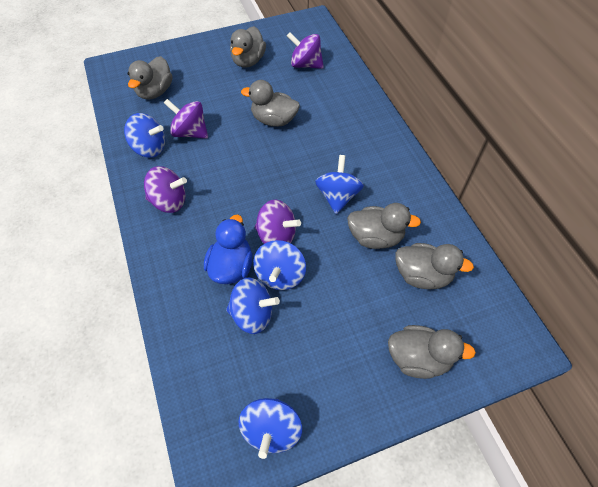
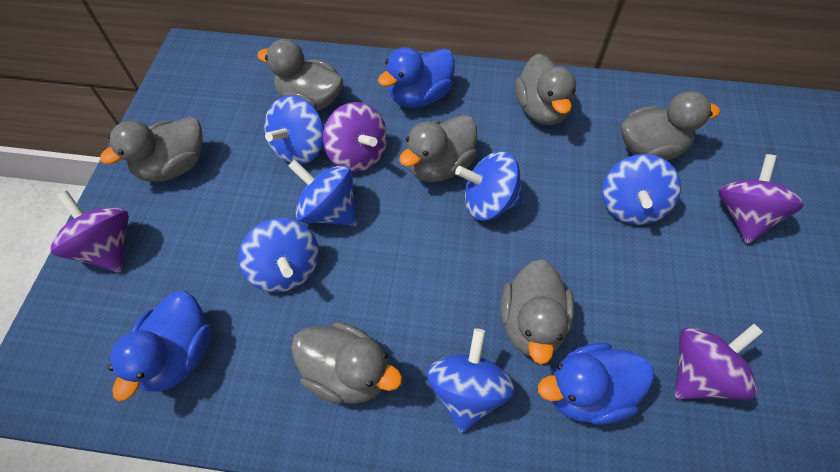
blue duck: 1 -> 3
blue spinning top: 5 -> 6
grey duck: 6 -> 7

